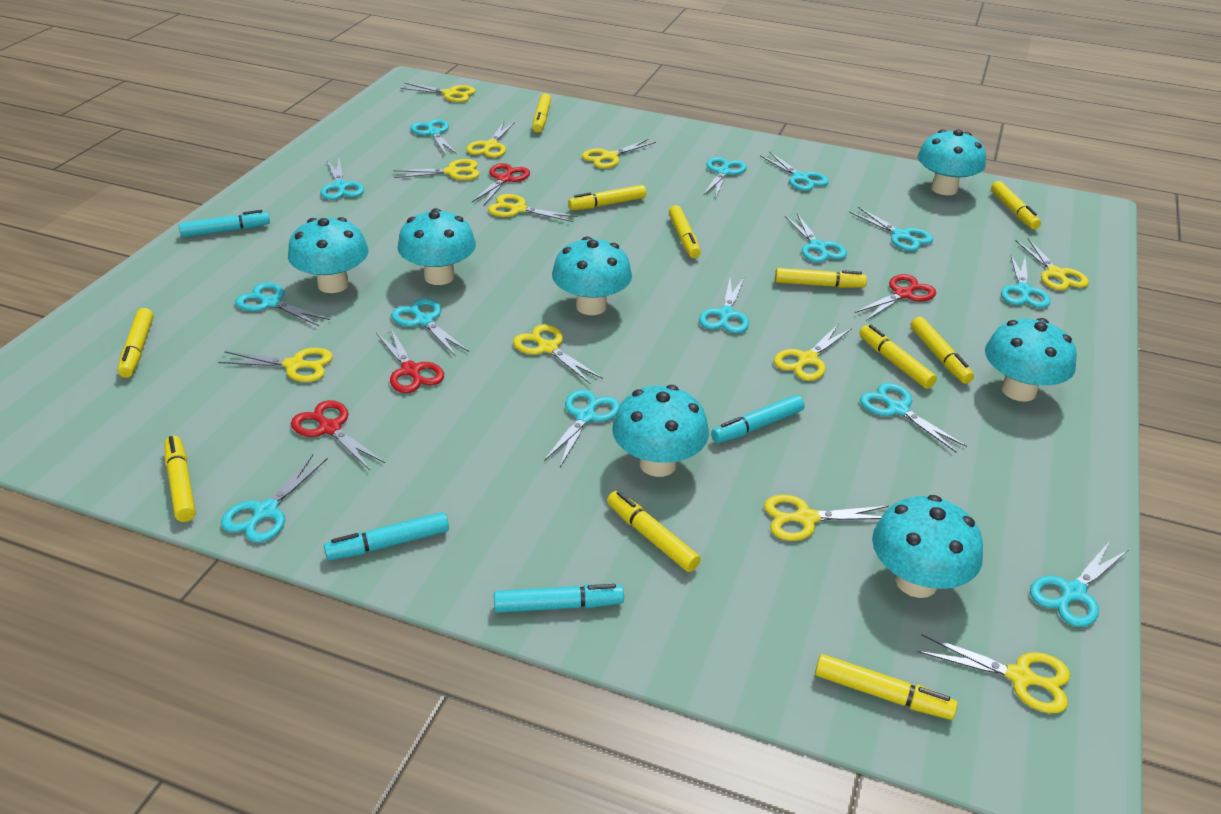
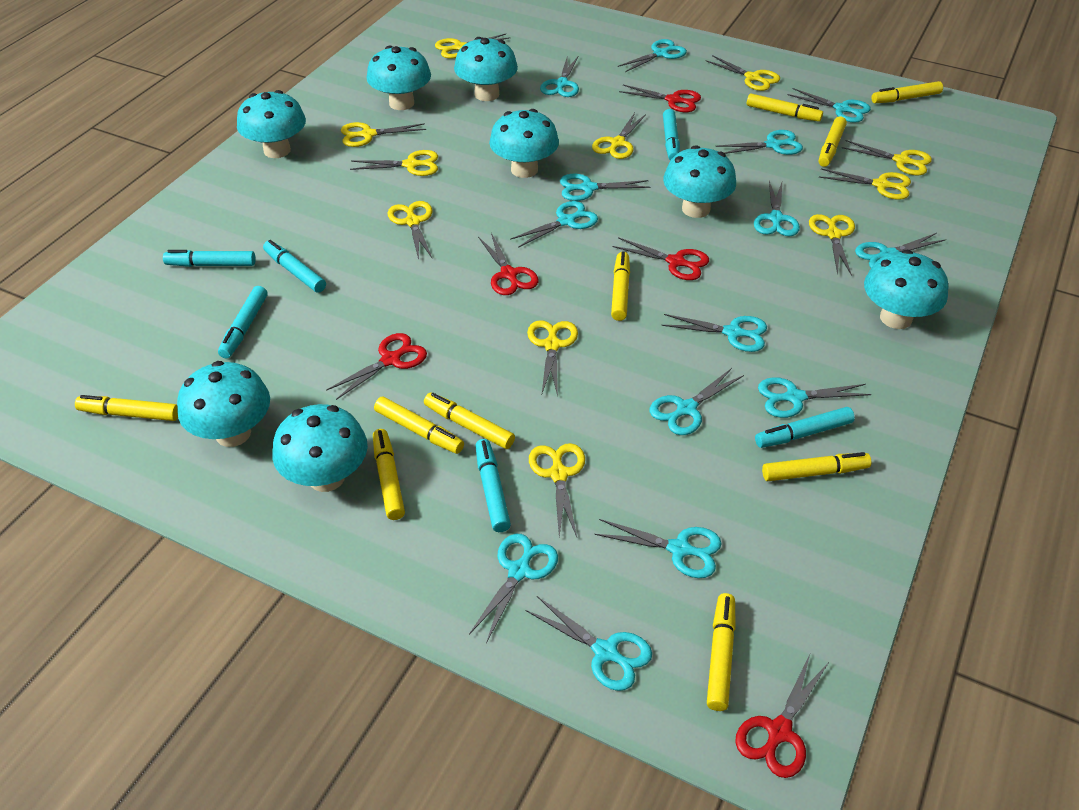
red scissors: 4 -> 5
turquoise marker: 4 -> 6
turquoise mushroom: 7 -> 8
yellow marker: 11 -> 10

